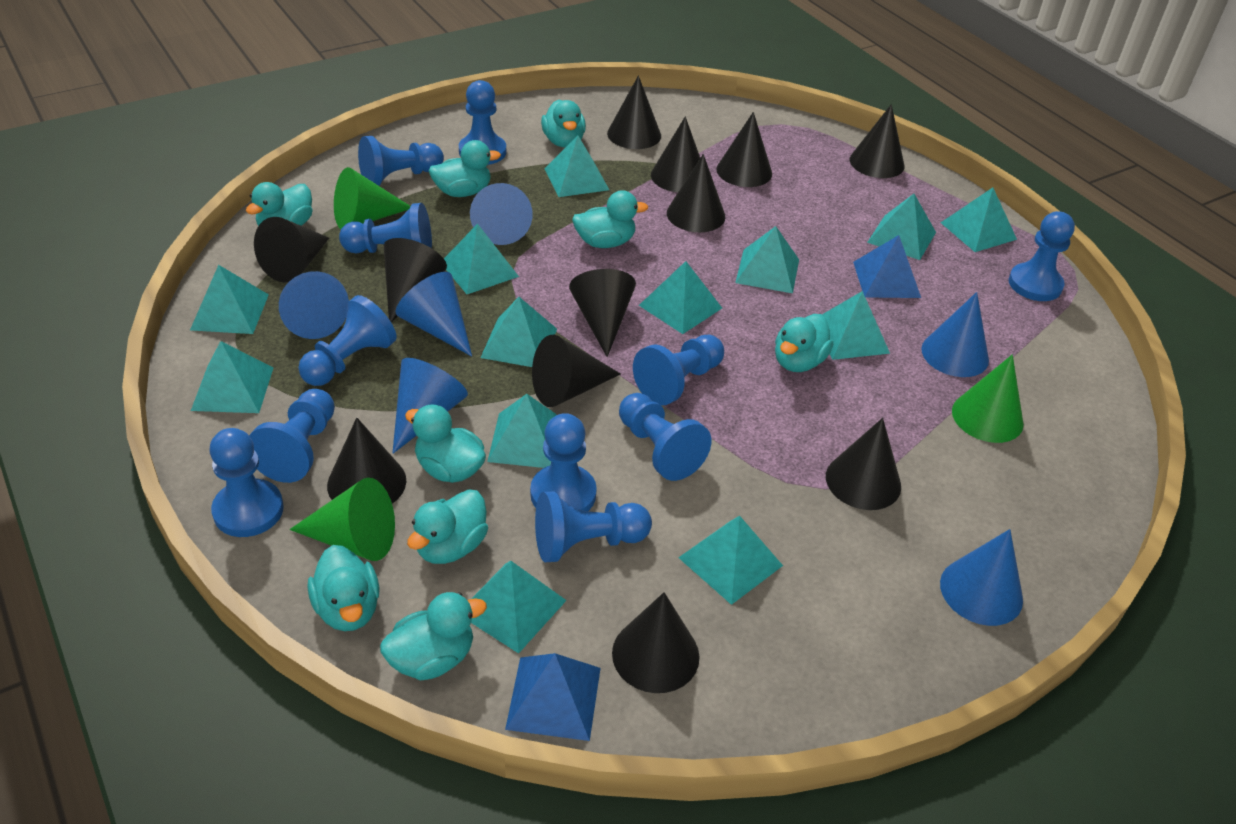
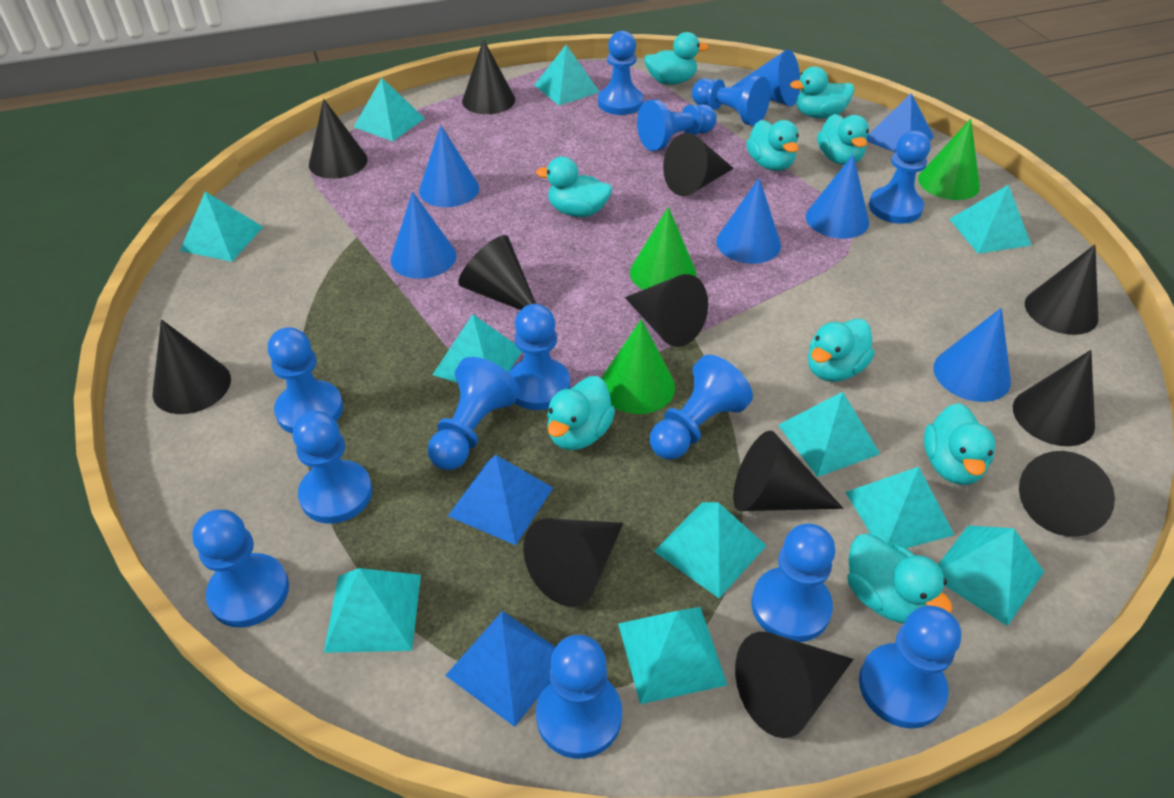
blue pawn: 11 -> 13
blue pyramid: 2 -> 3
turquoise pyramid: 13 -> 11

